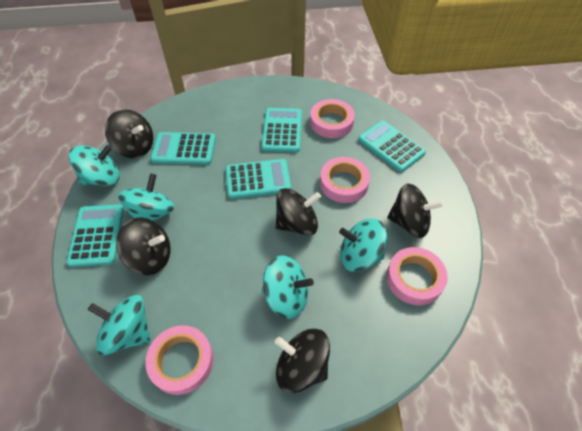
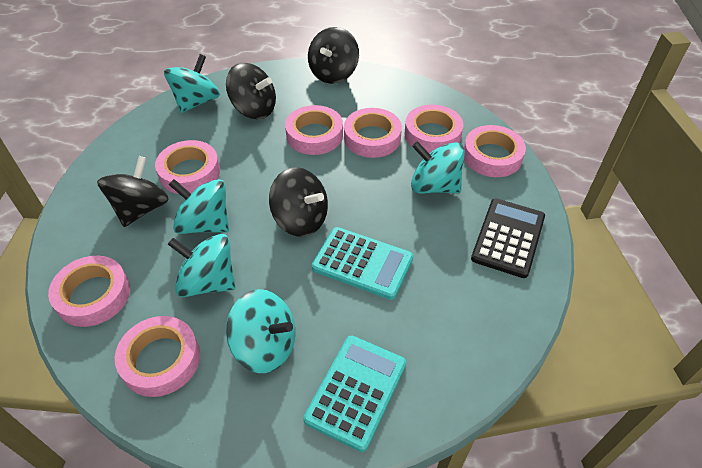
black calculator: 0 -> 1
black spinning top: 5 -> 4
pink tape: 4 -> 7
turquoise calculator: 5 -> 2

